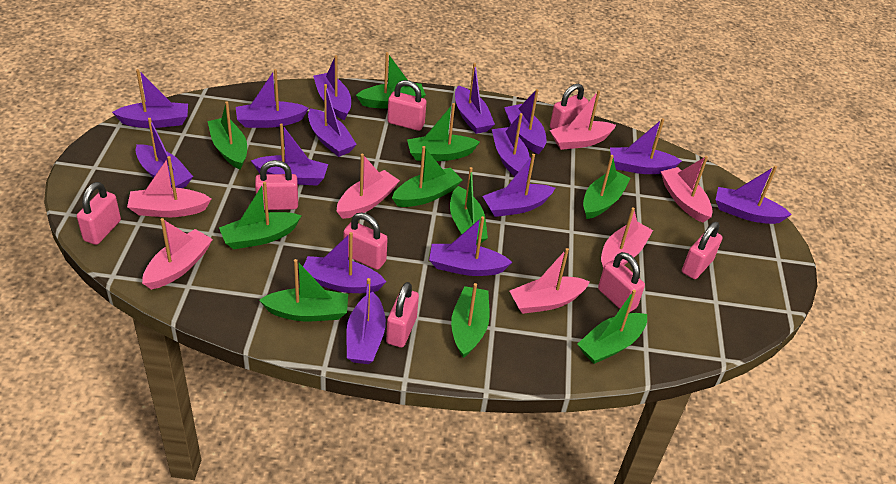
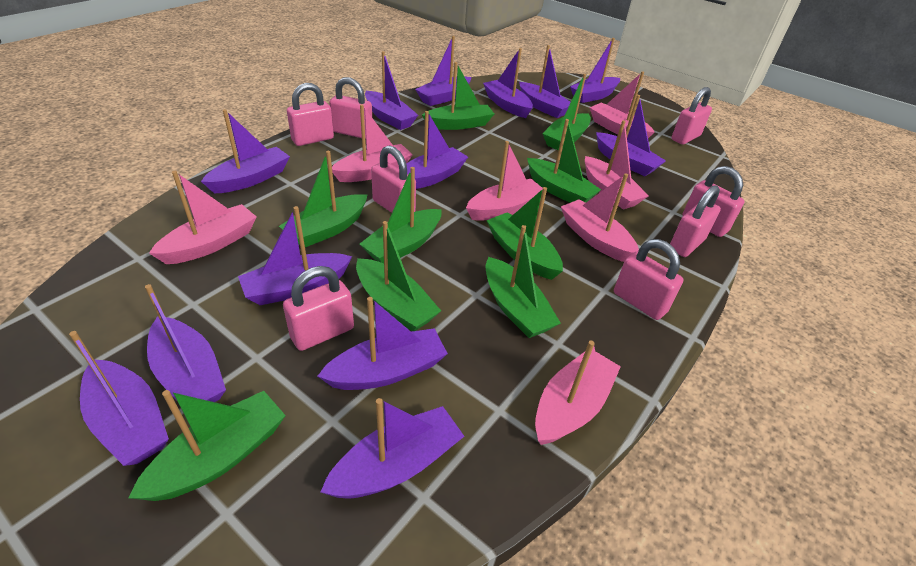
green boat: 10 -> 9
purple boat: 15 -> 13

